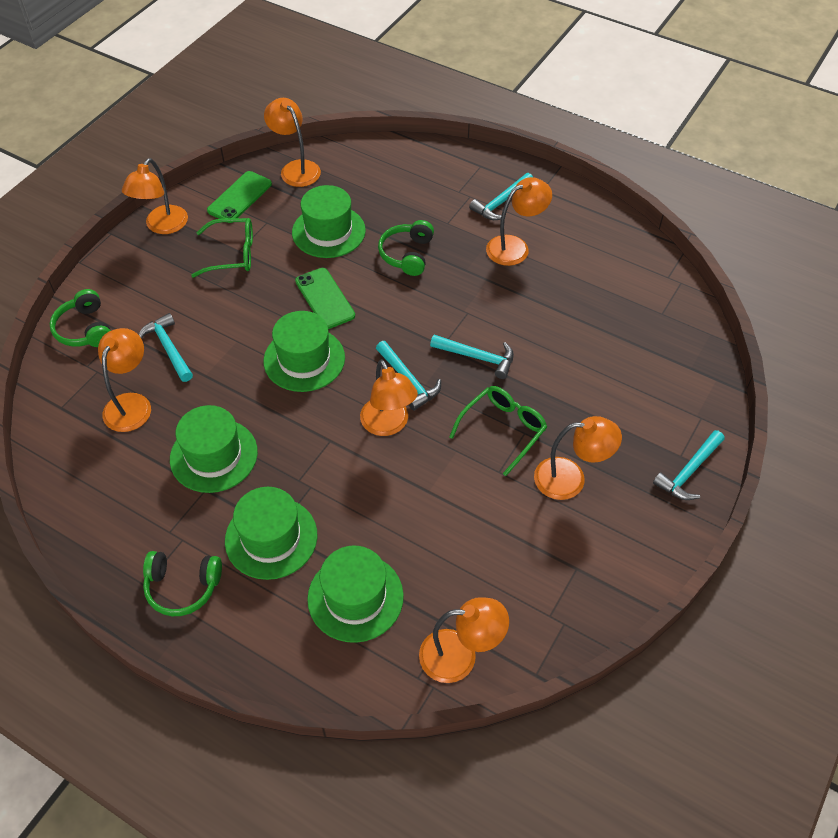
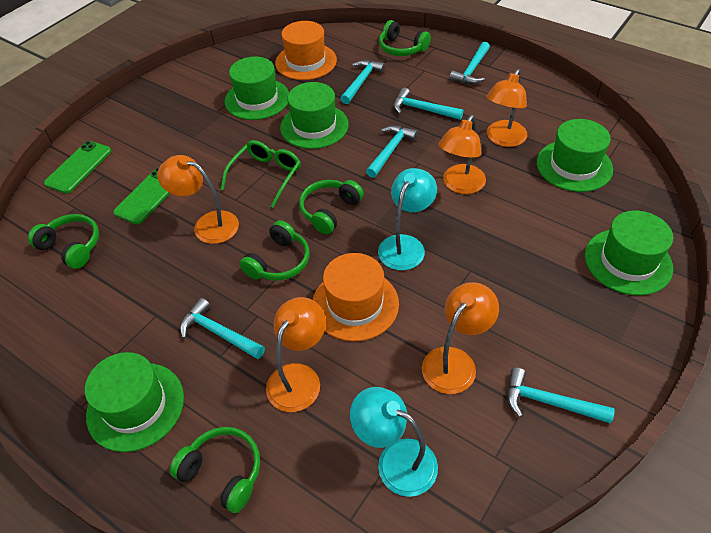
green glasses: 2 -> 1
green headphones: 3 -> 5
orange hat: 0 -> 2
orange lamp: 7 -> 5
turquoise hammer: 5 -> 6
turquoise lamp: 0 -> 2

